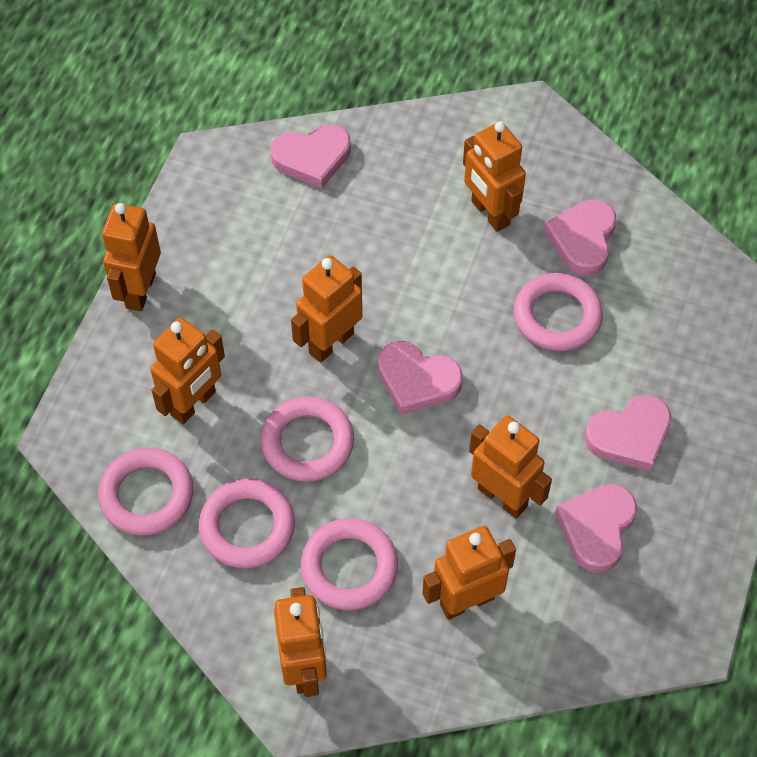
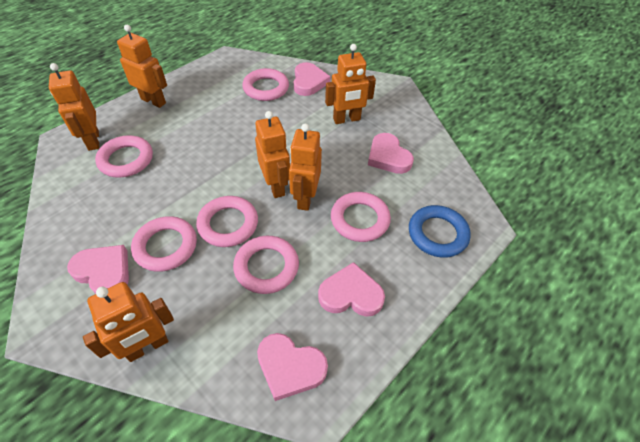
blue ring: 0 -> 1
orange robot: 7 -> 6
pink ring: 5 -> 6

